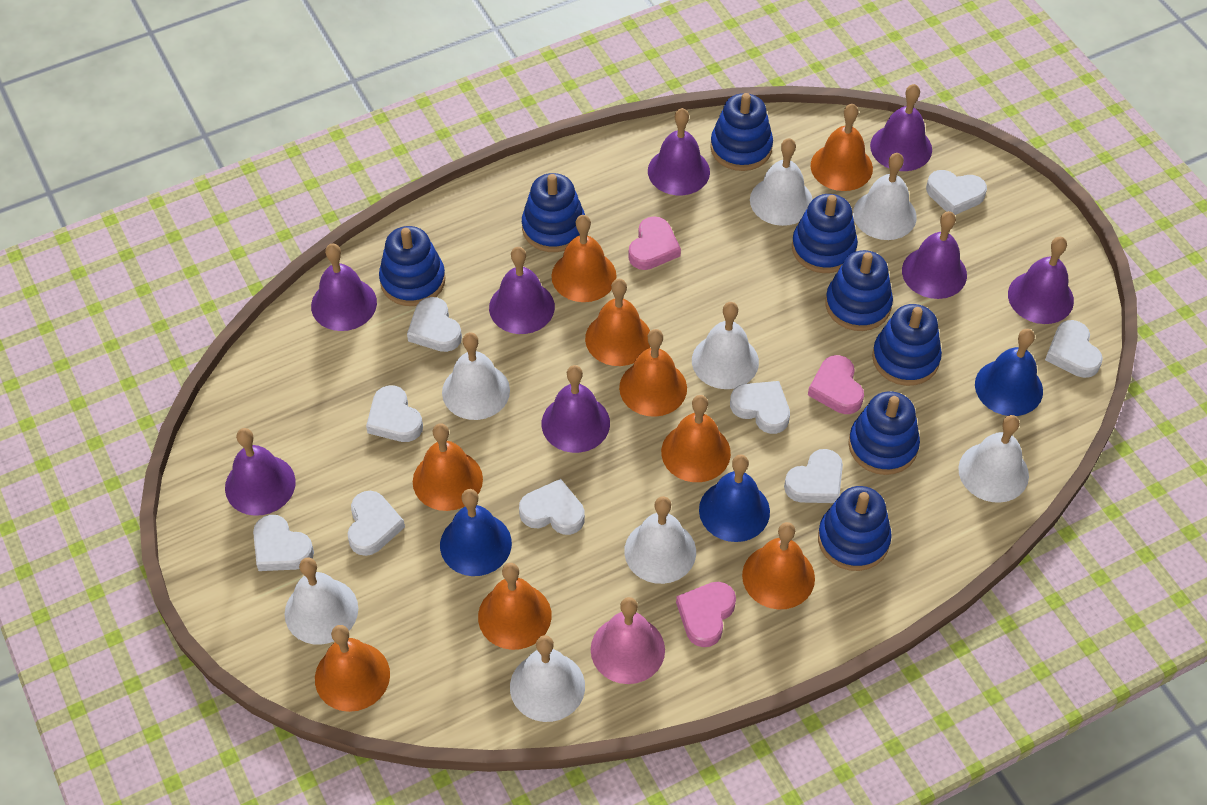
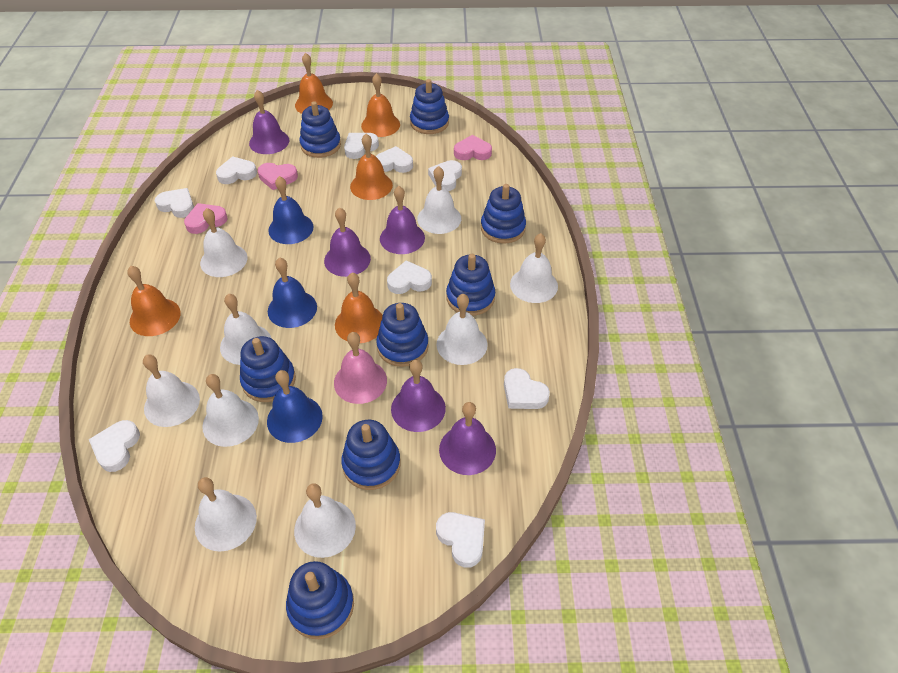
orange bell: 9 -> 5
purple bell: 8 -> 5
white bell: 8 -> 9

